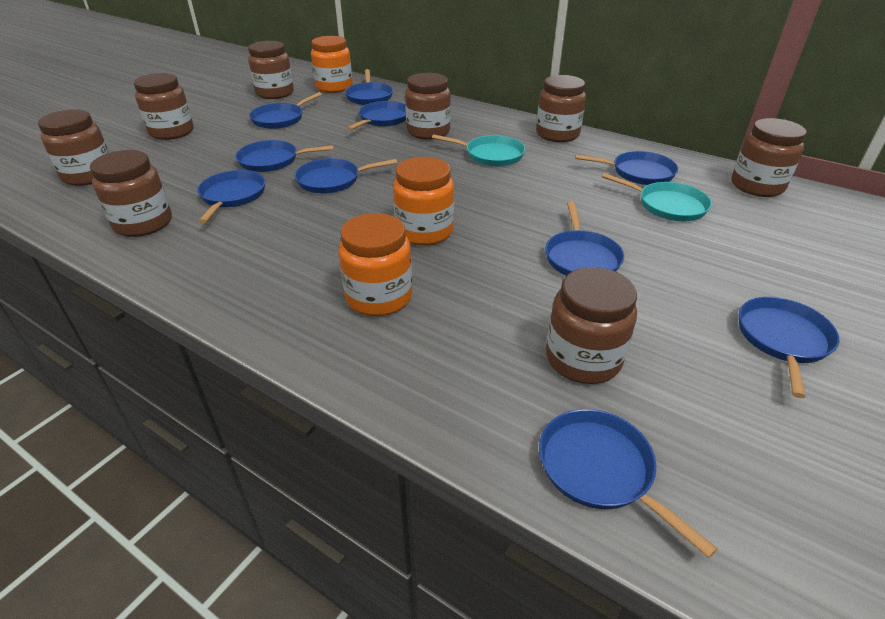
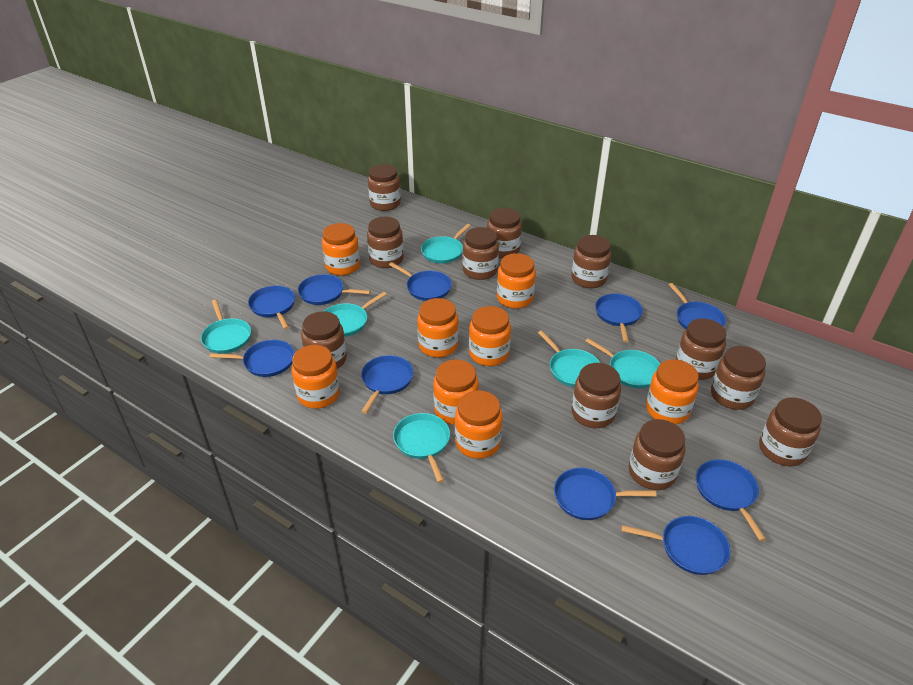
brown jar: 8 -> 11
orange jar: 3 -> 8
turquoise pan: 2 -> 6

